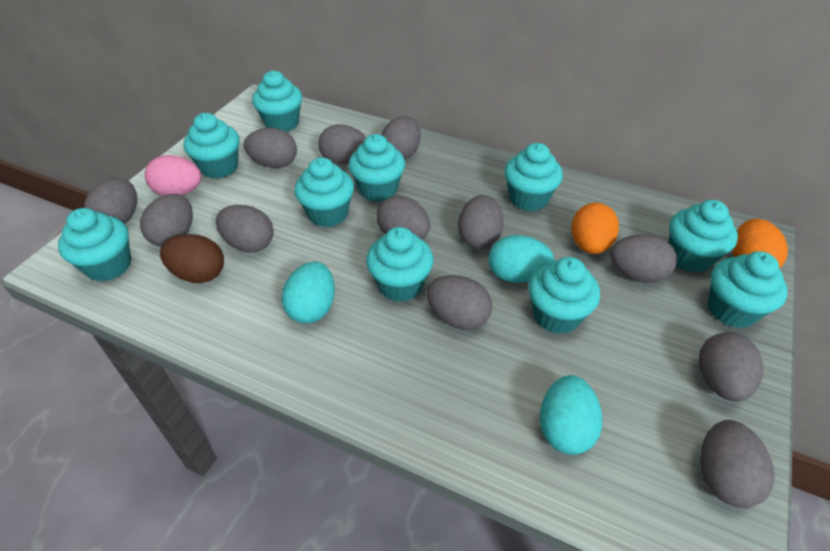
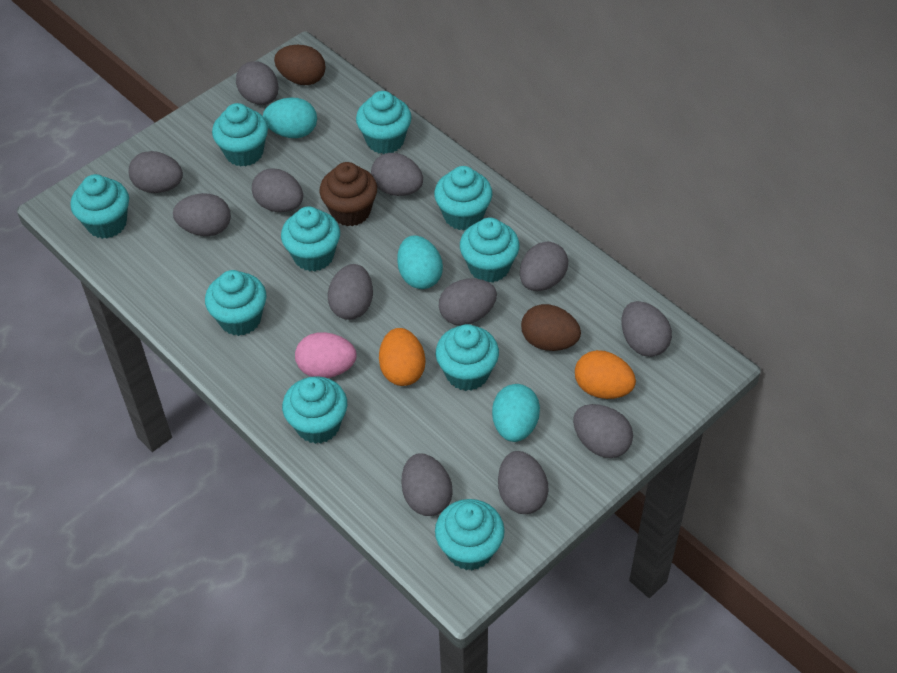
brown cupcake: 0 -> 1
brown egg: 1 -> 2

